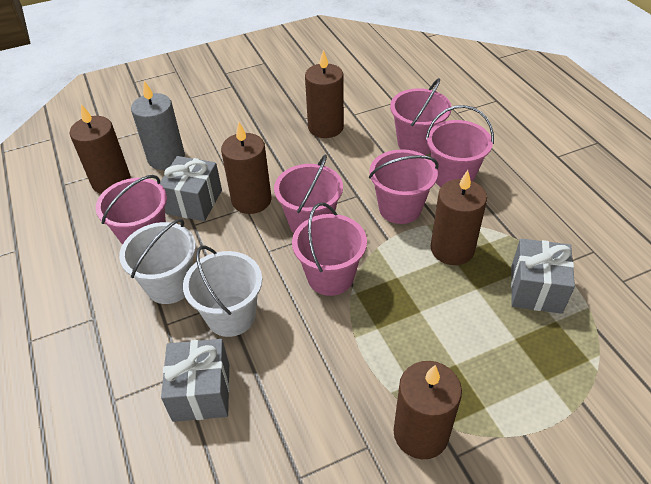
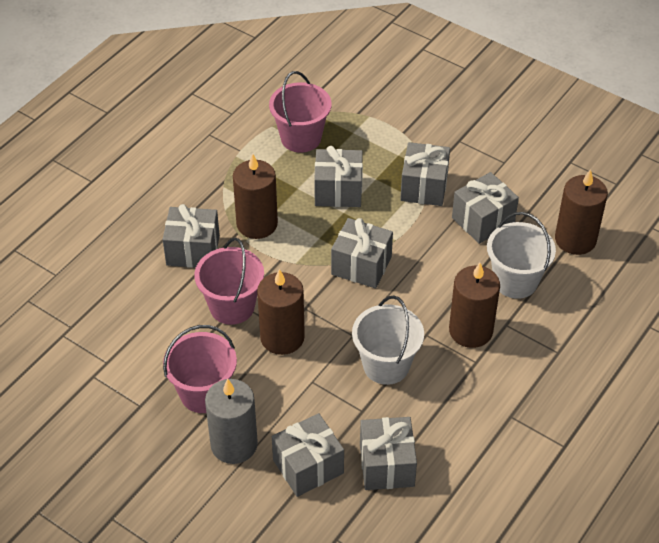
brown candle: 5 -> 4
grey gift: 3 -> 7
pink bucket: 6 -> 3

